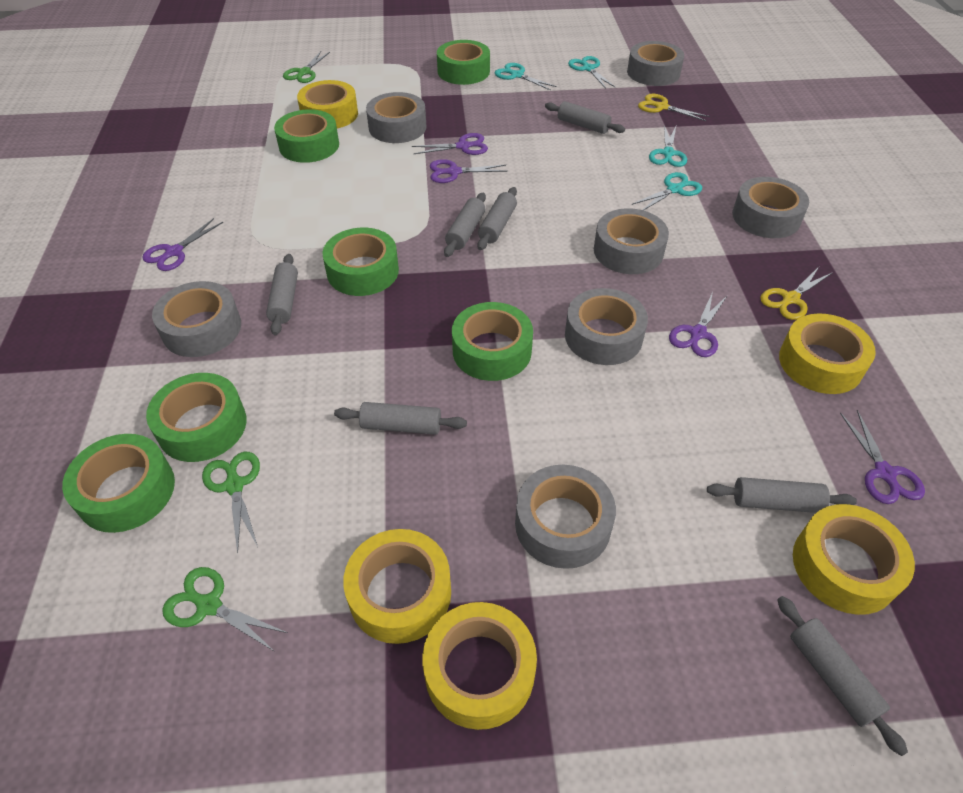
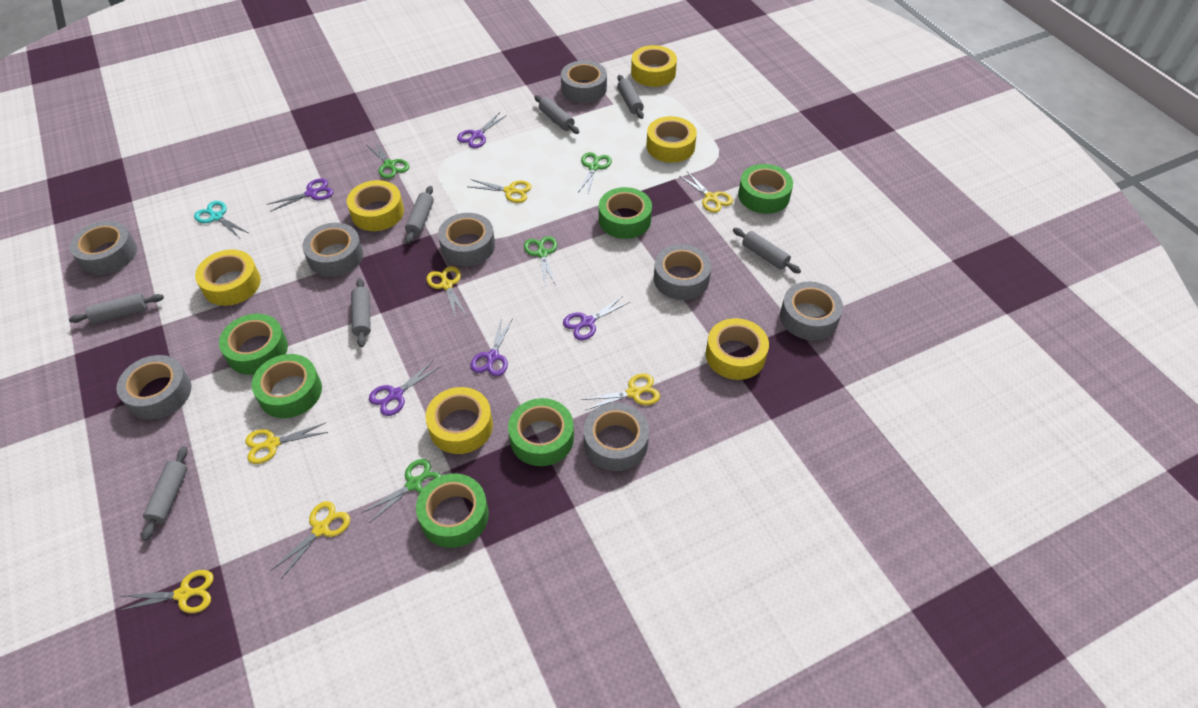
green scissors: 3 -> 4
grey tape: 7 -> 8
turquoise scissors: 4 -> 1
yellow scissors: 2 -> 7
yellow tape: 5 -> 6

